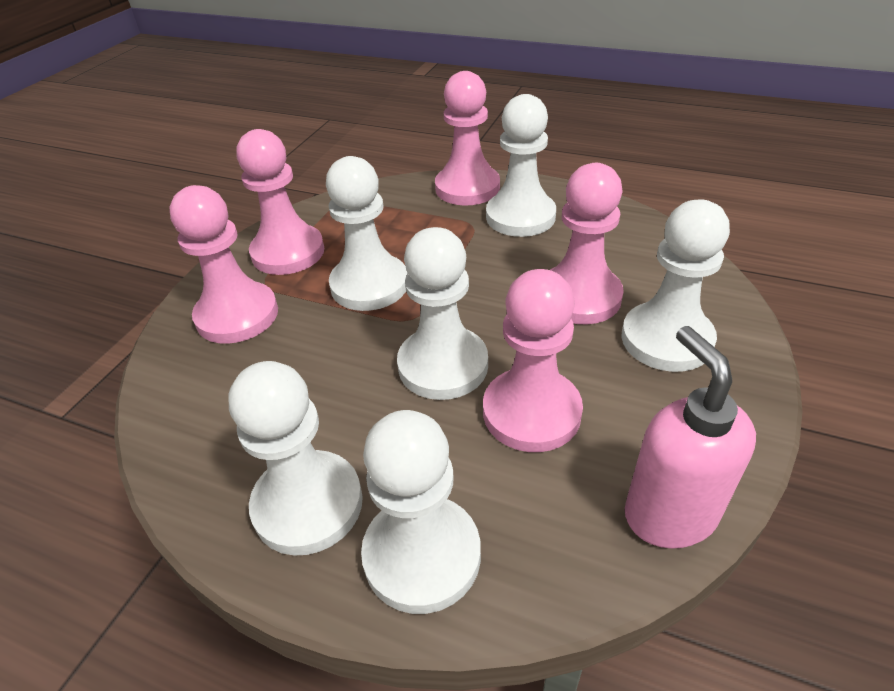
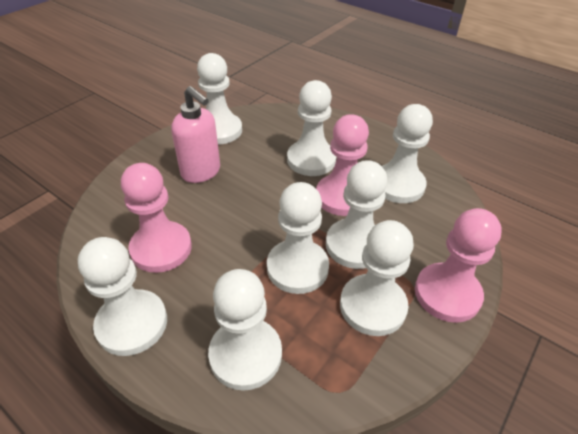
pink pawn: 5 -> 3
white pawn: 6 -> 8

